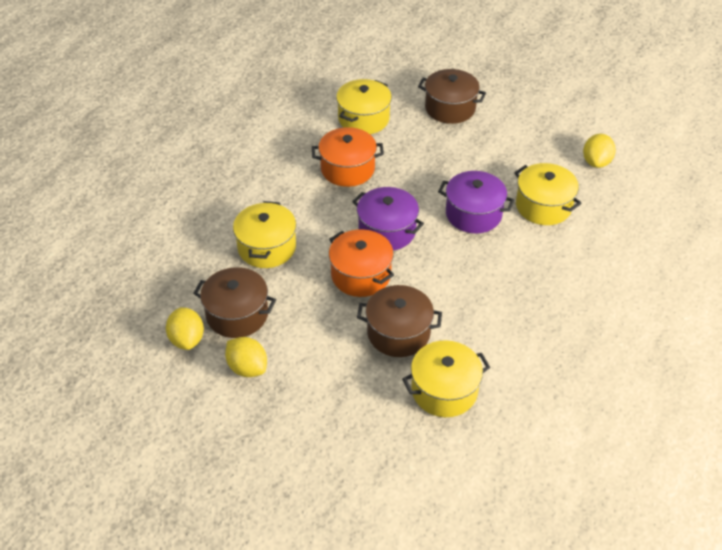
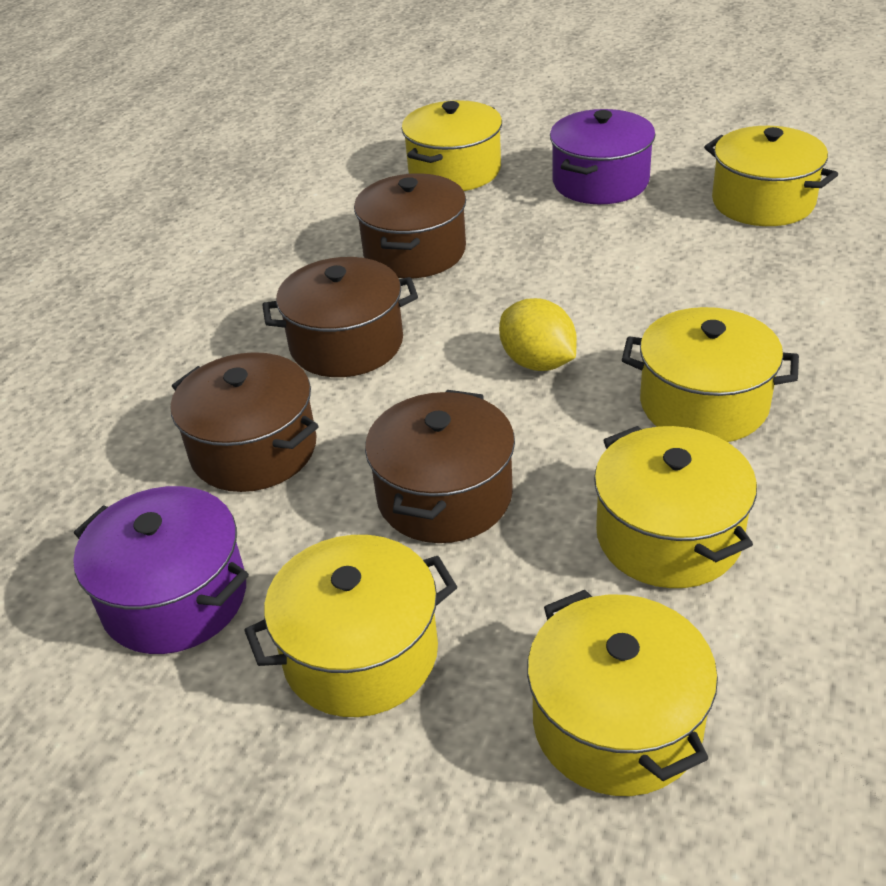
brown pot: 3 -> 4
orange pot: 2 -> 0
yellow lemon: 3 -> 1
yellow pot: 4 -> 6

